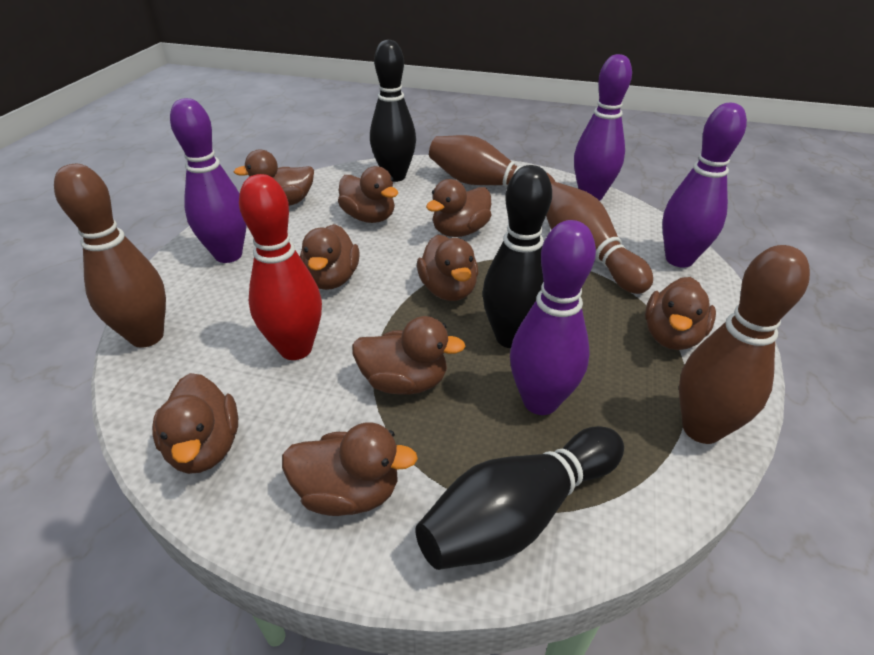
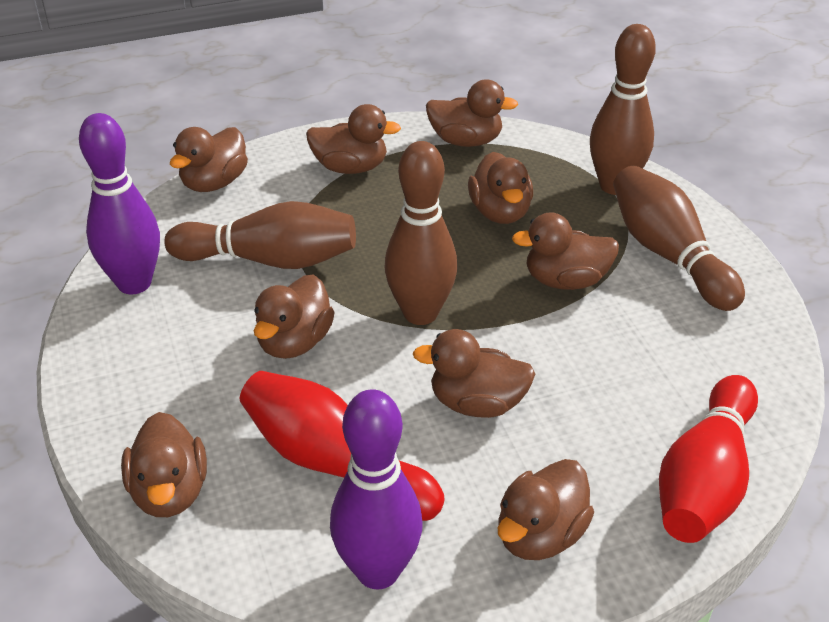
black bowling pin: 3 -> 0
purple bowling pin: 4 -> 2
red bowling pin: 1 -> 2

